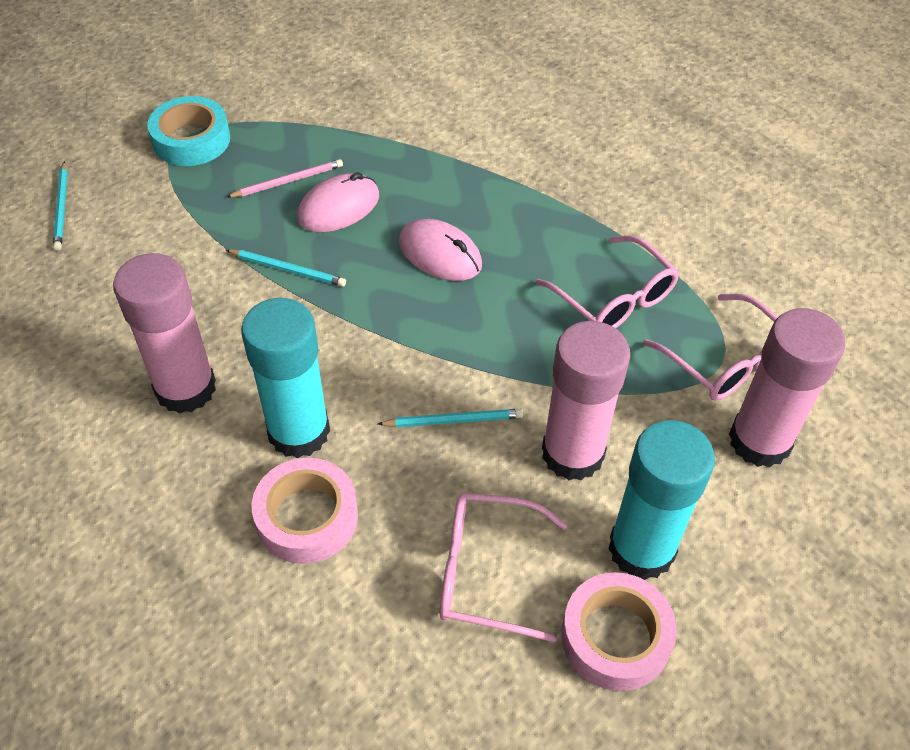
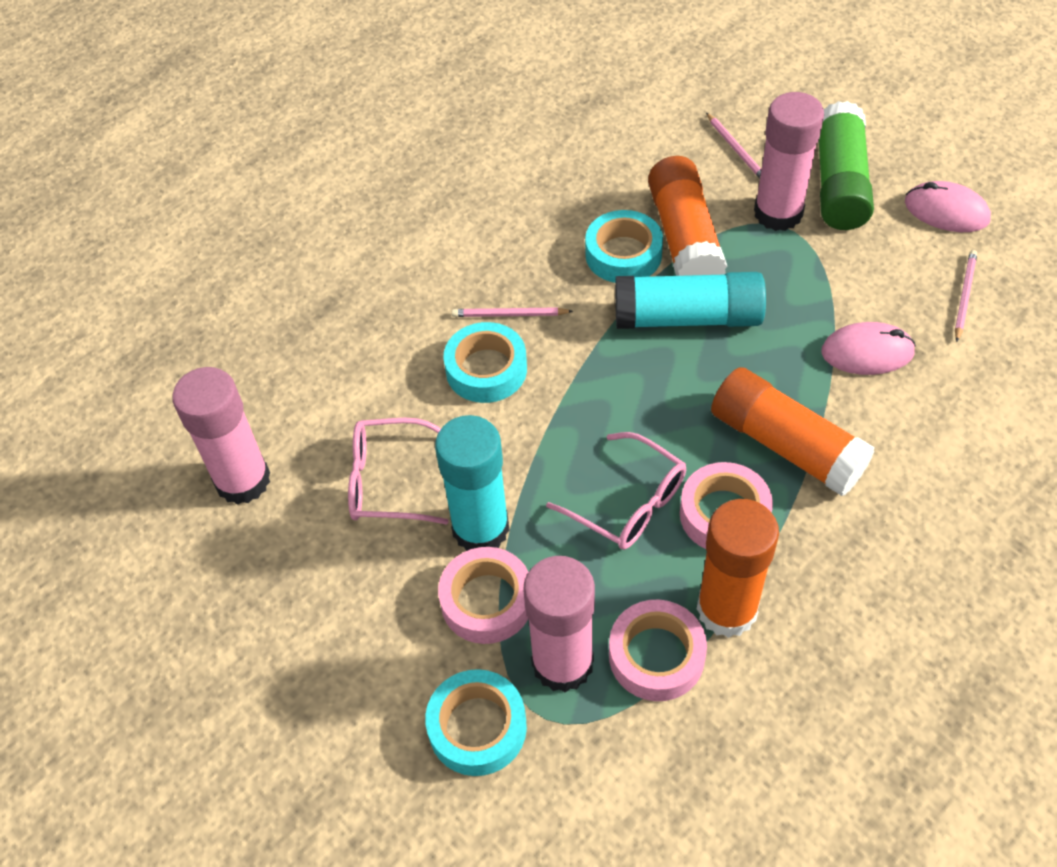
green glue stick: 0 -> 1
orange glue stick: 0 -> 3
pink glasses: 3 -> 2
pink pencil: 1 -> 3
pink tape: 2 -> 3
turquoise pencil: 3 -> 0
turquoise tape: 1 -> 3

